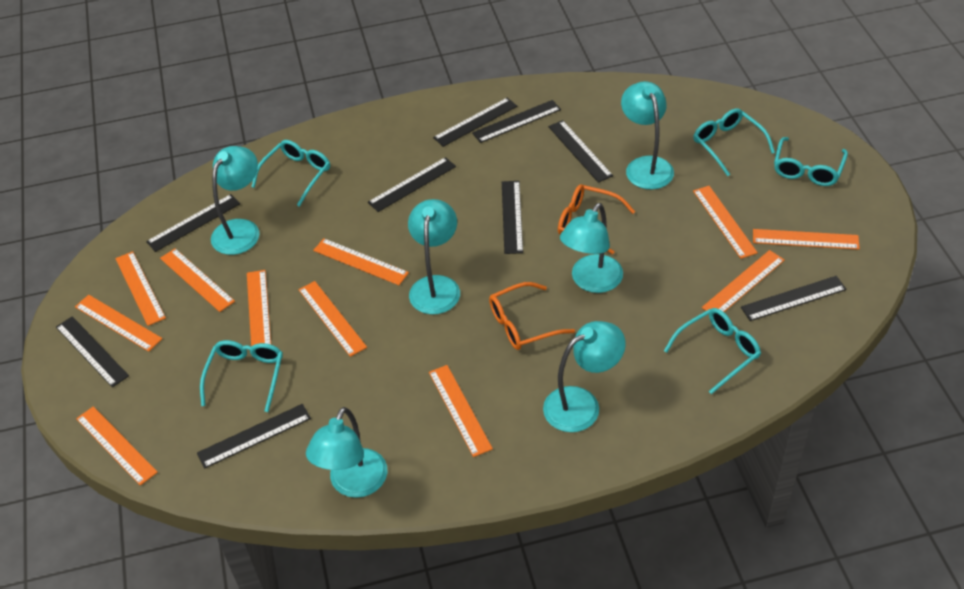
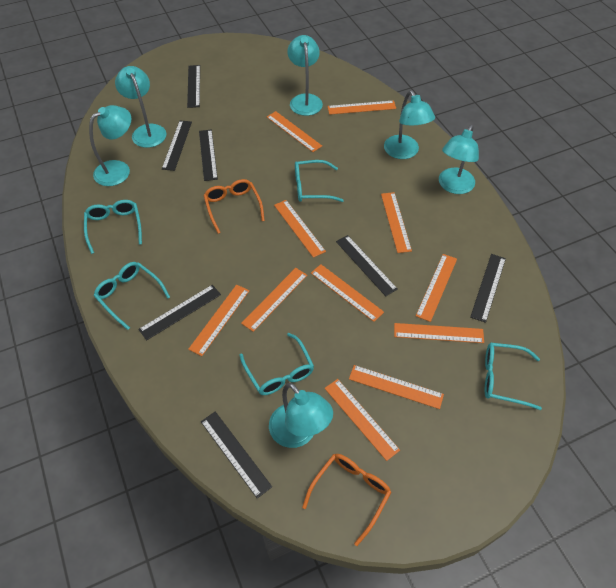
black ruler: 9 -> 7

